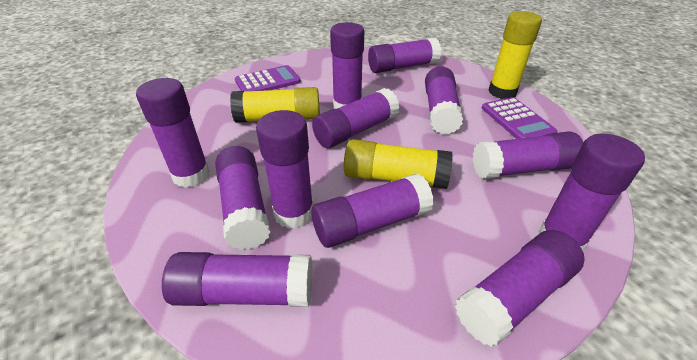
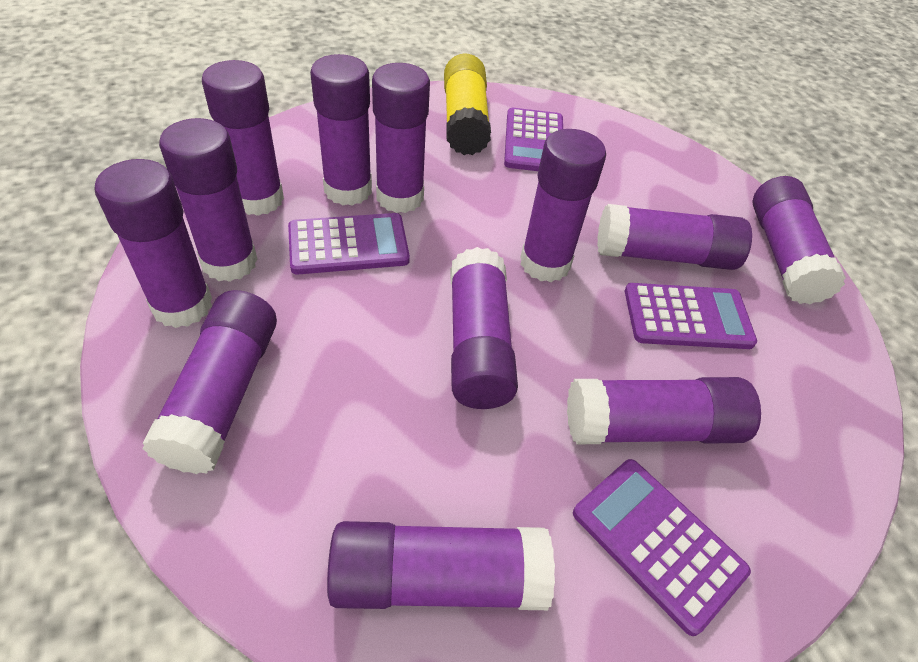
purple calculator: 2 -> 4
yellow glue stick: 3 -> 1

